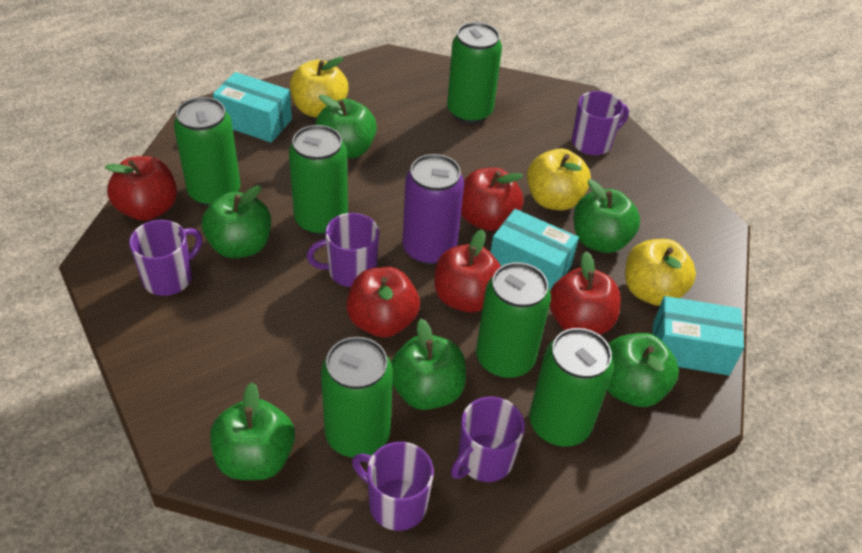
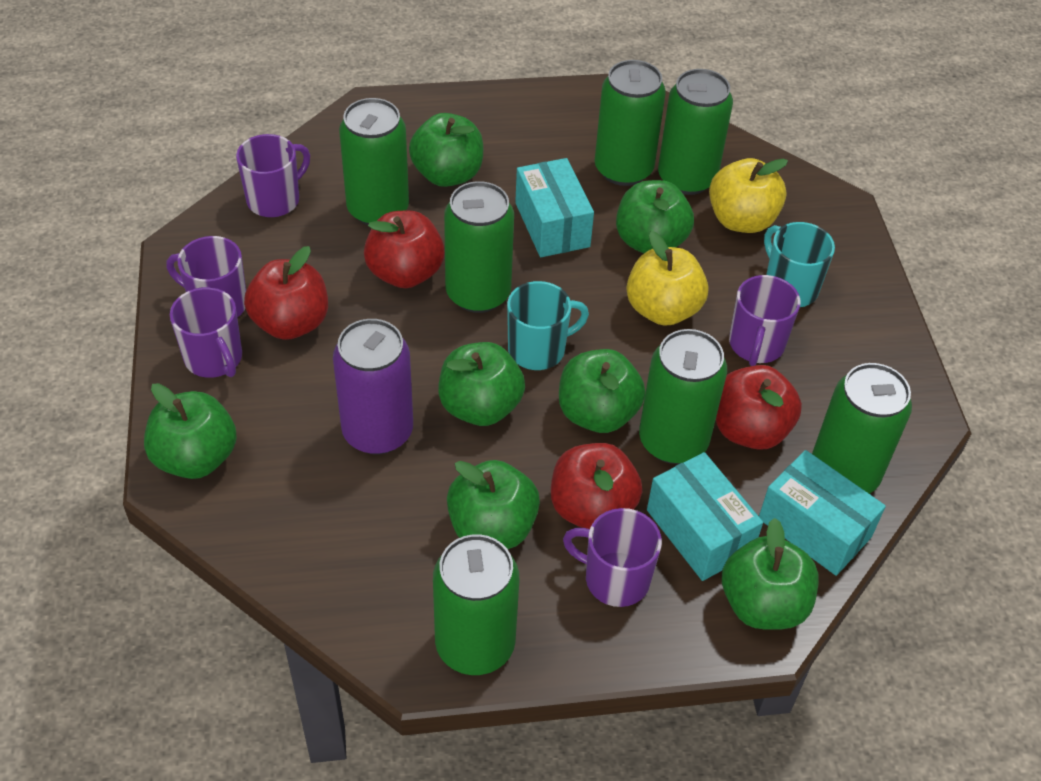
green apple: 6 -> 7
green can: 6 -> 7
red apple: 5 -> 4
turquoise mug: 0 -> 2
yellow apple: 3 -> 2

